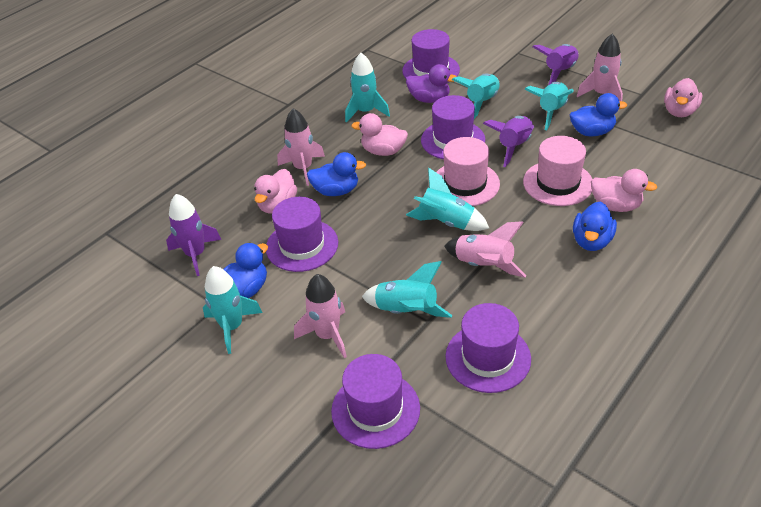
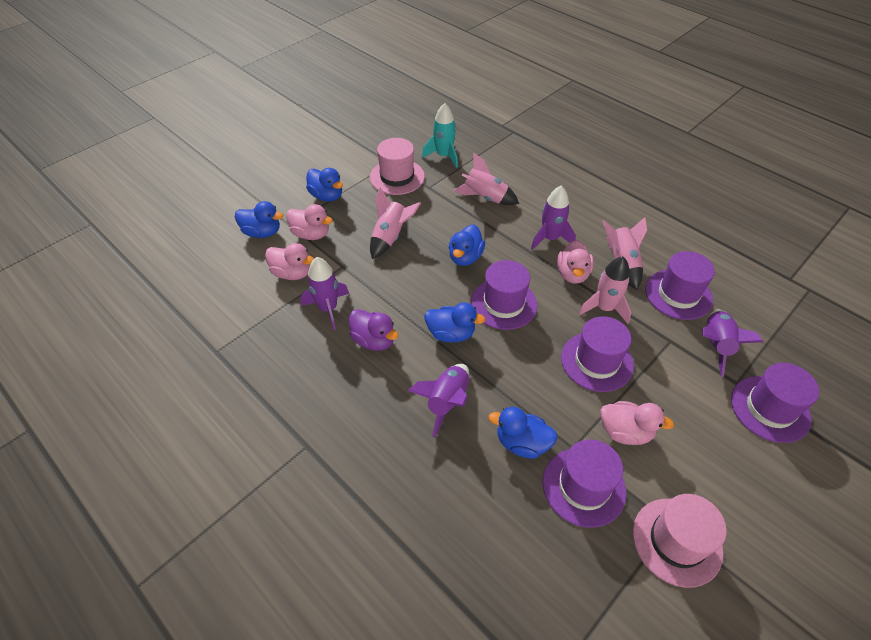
blue duck: 4 -> 5
purple rocket: 3 -> 4
turquoise rocket: 6 -> 1

